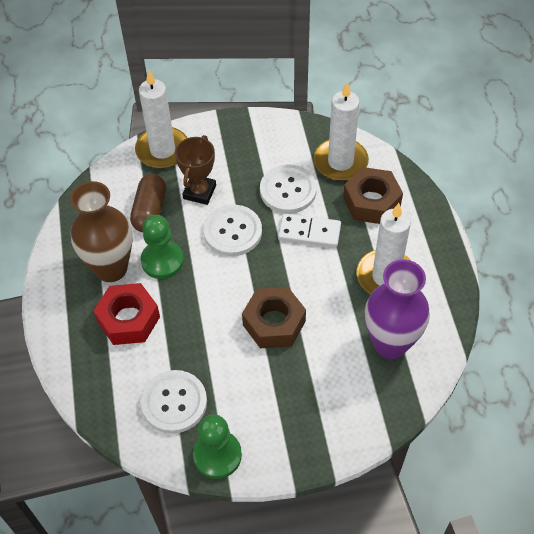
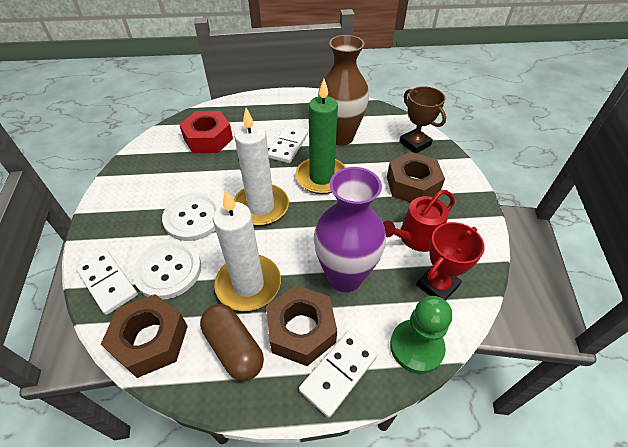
brown nut: 2 -> 3
green candle: 0 -> 1
green pawn: 2 -> 1
red trophy: 0 -> 1
red watering can: 0 -> 1
white button: 3 -> 2
white candle: 3 -> 2
white domino: 1 -> 3

